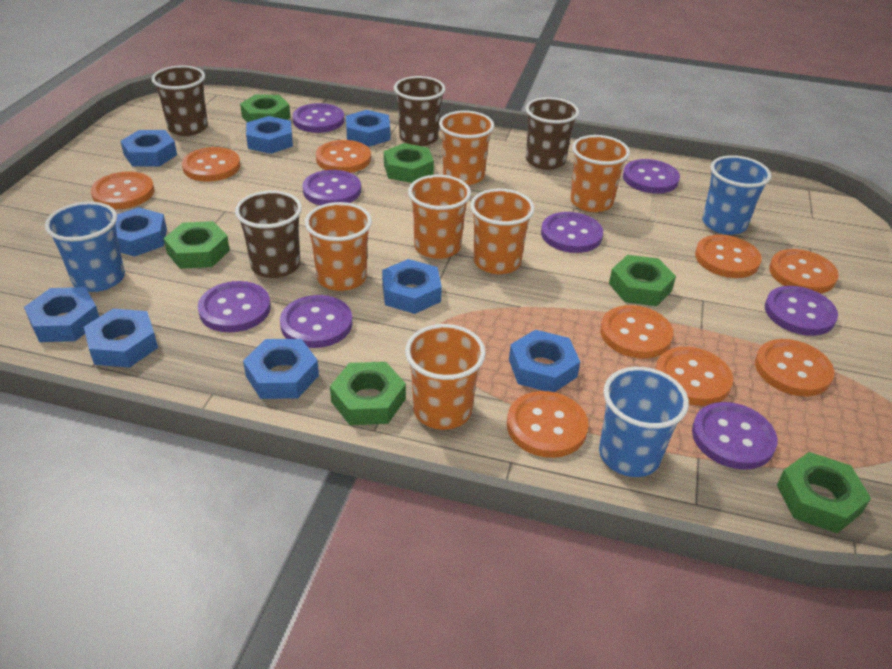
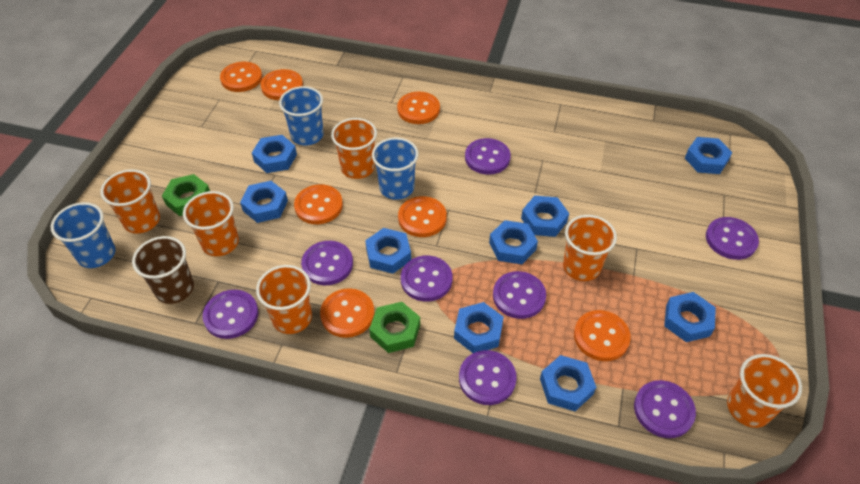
brown cup: 4 -> 1
green nut: 6 -> 2
orange button: 9 -> 7

